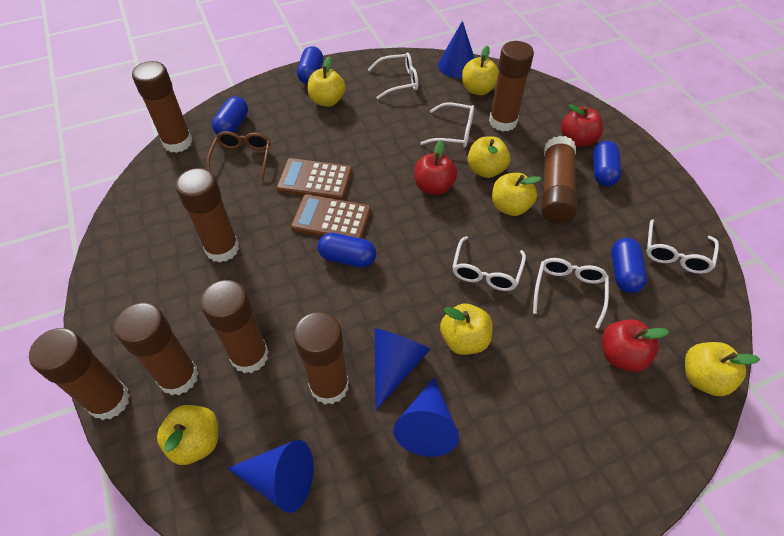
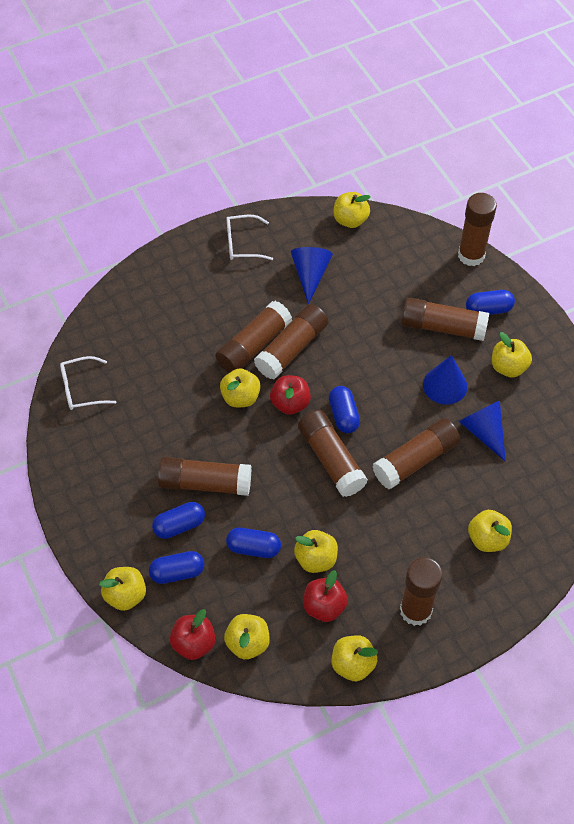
blue cone: 4 -> 3
brown calculator: 2 -> 0
brown glasses: 1 -> 0
white glasses: 5 -> 2
yellow apple: 7 -> 8

